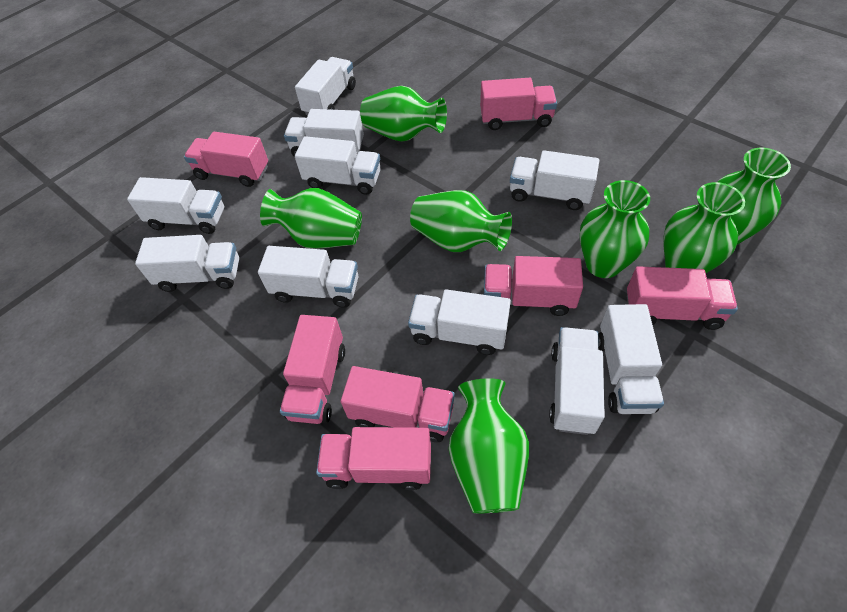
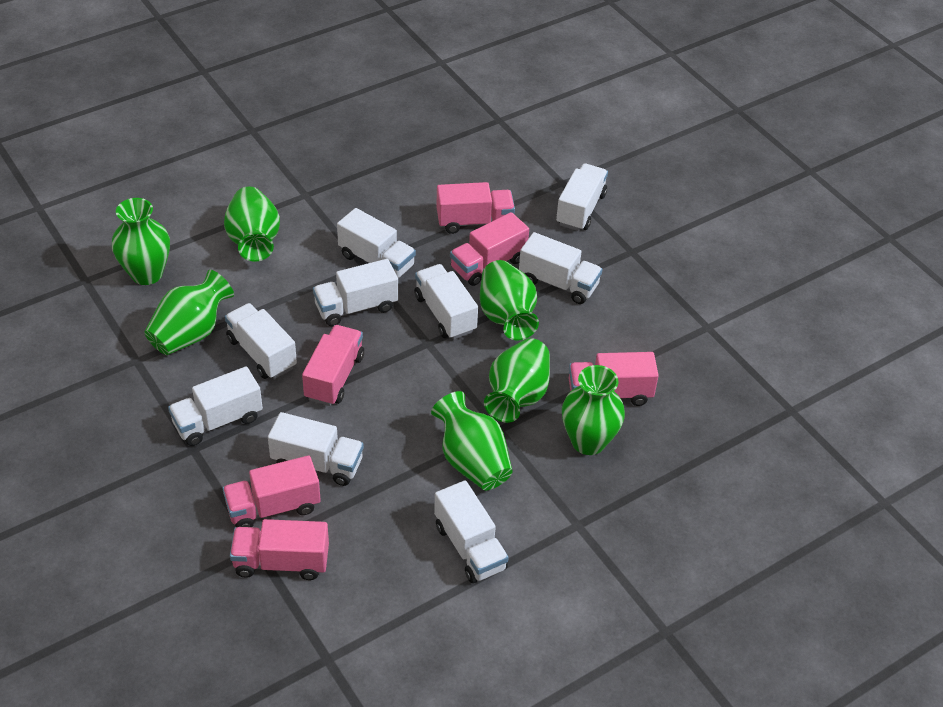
pink truck: 7 -> 6
white truck: 10 -> 9

